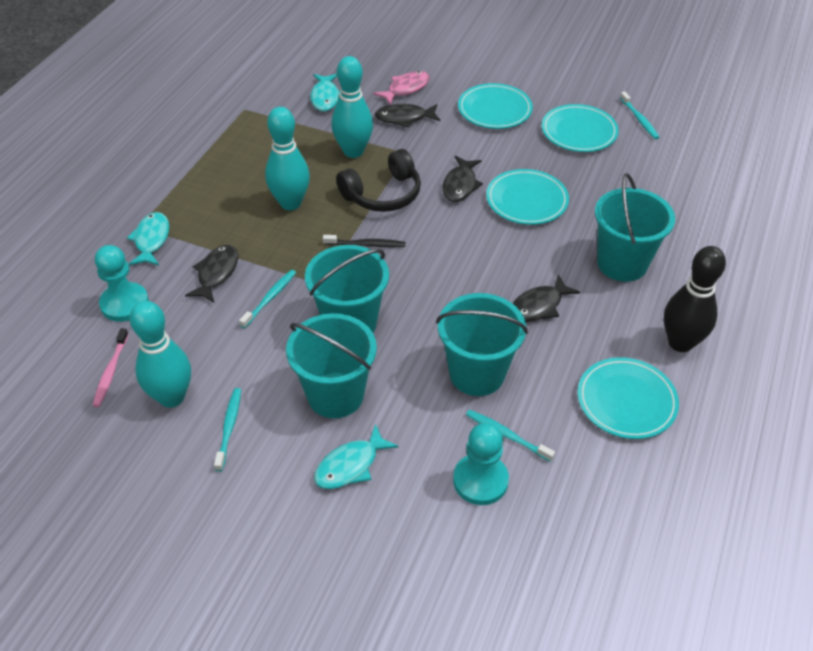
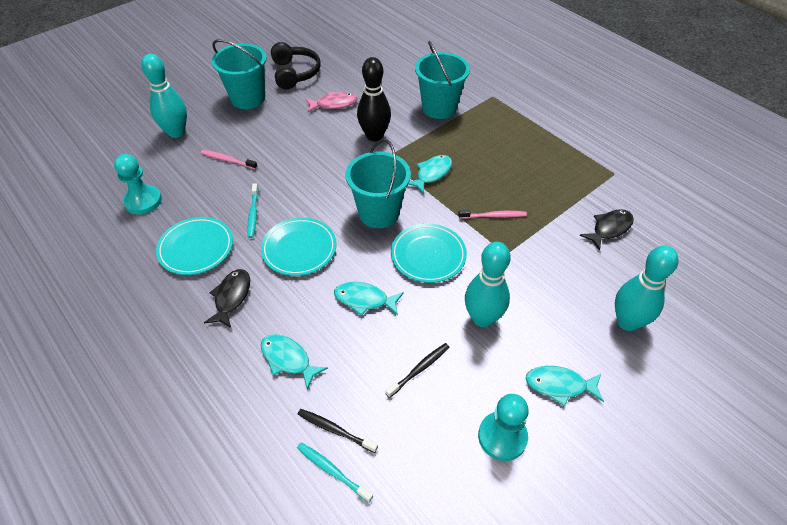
black fish: 4 -> 2
black toothbrush: 1 -> 2
pink toothbrush: 1 -> 2
turquoise bucket: 4 -> 3
turquoise fish: 3 -> 4
turquoise plate: 4 -> 3
turquoise toothbrush: 4 -> 2

